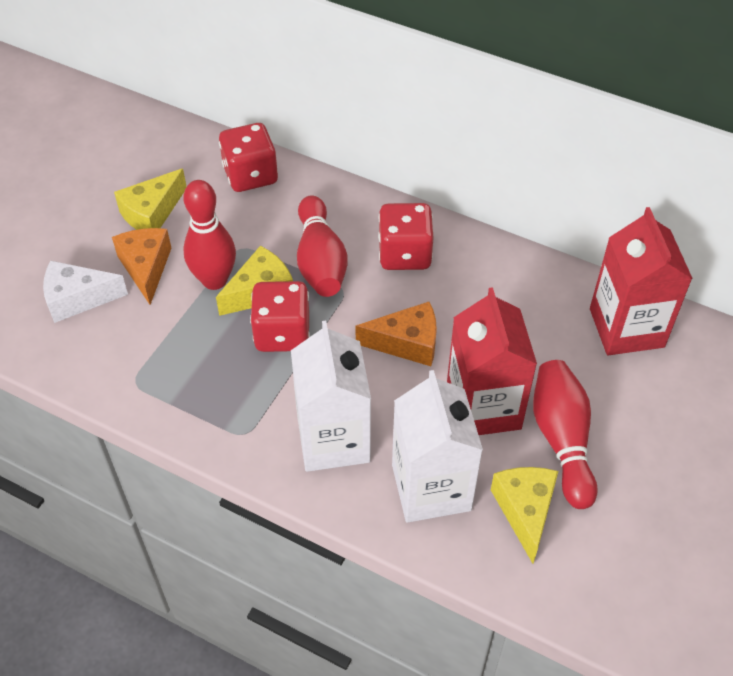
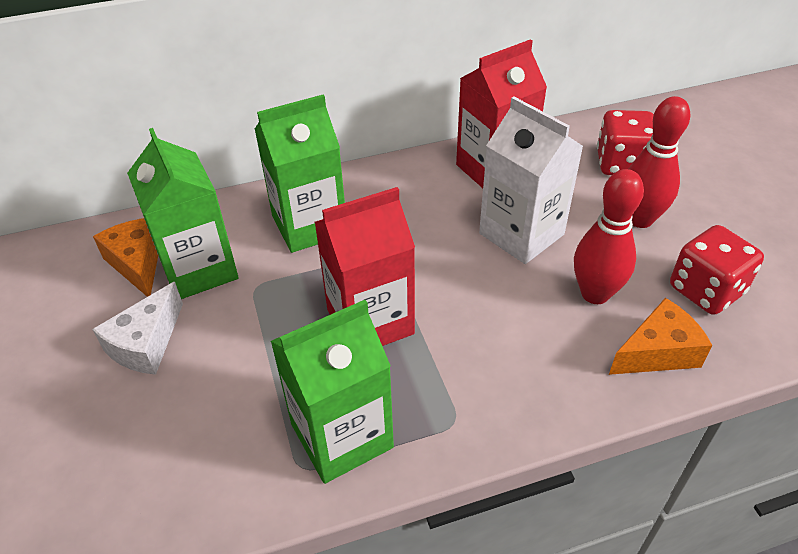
green carton: 0 -> 3
red bowling pin: 3 -> 2
red dice: 3 -> 2
white carton: 2 -> 1
yellow cheese: 3 -> 0

